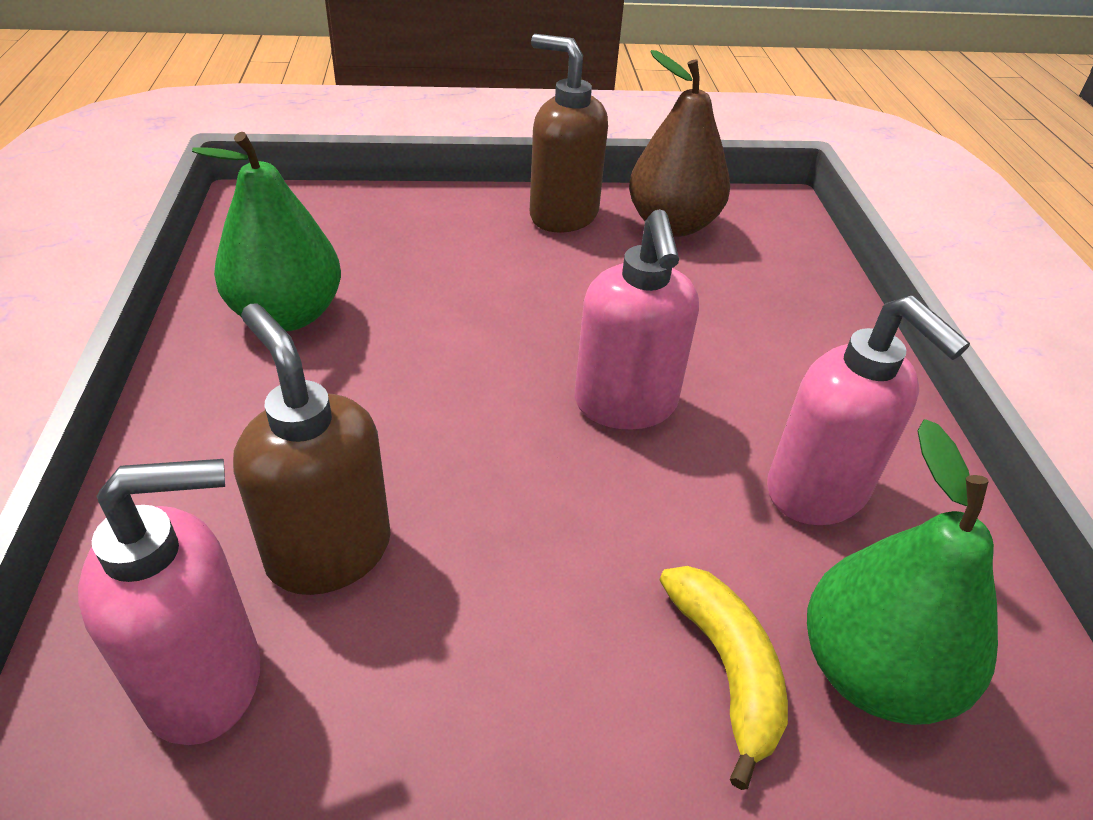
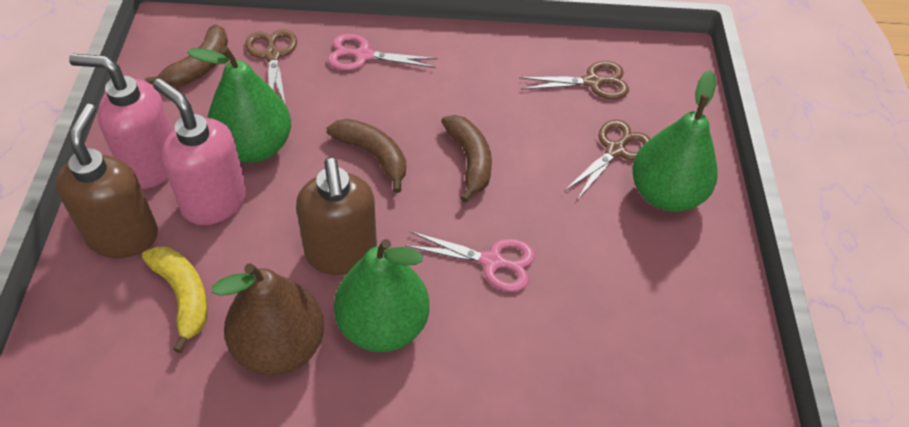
brown banana: 0 -> 3
brown scissors: 0 -> 3
green pear: 2 -> 3
pink scissors: 0 -> 2
pink soap dispenser: 3 -> 2

